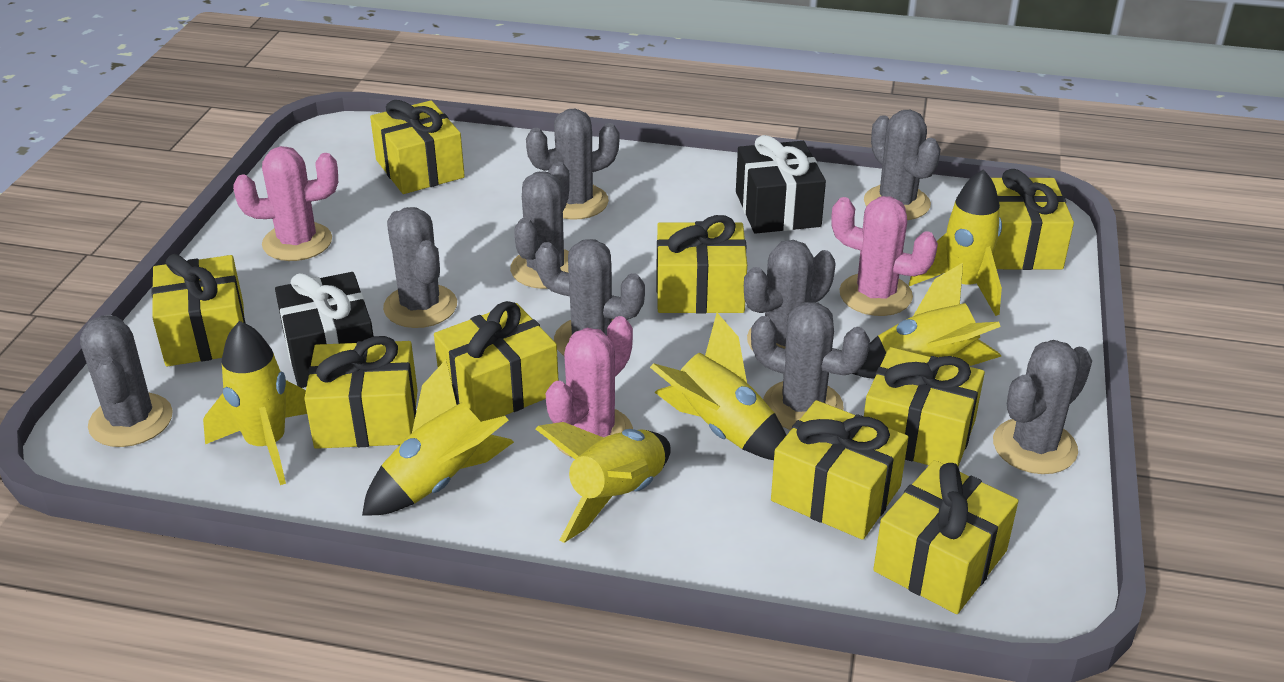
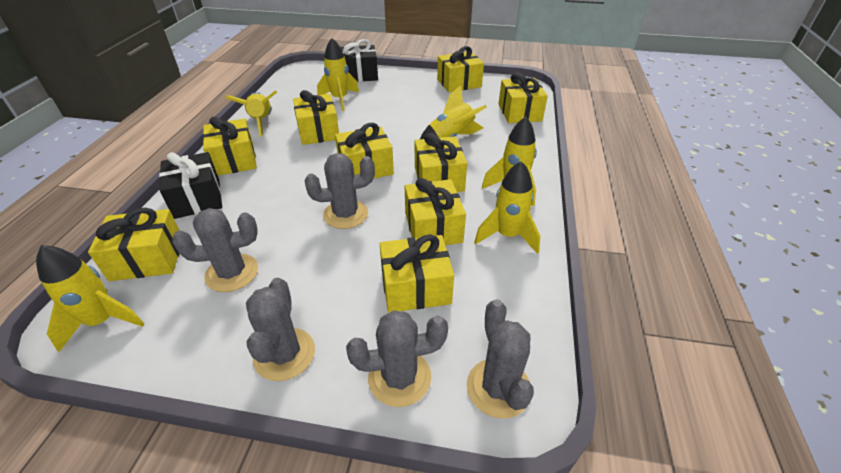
grey cactus: 9 -> 5
pink cactus: 3 -> 0

